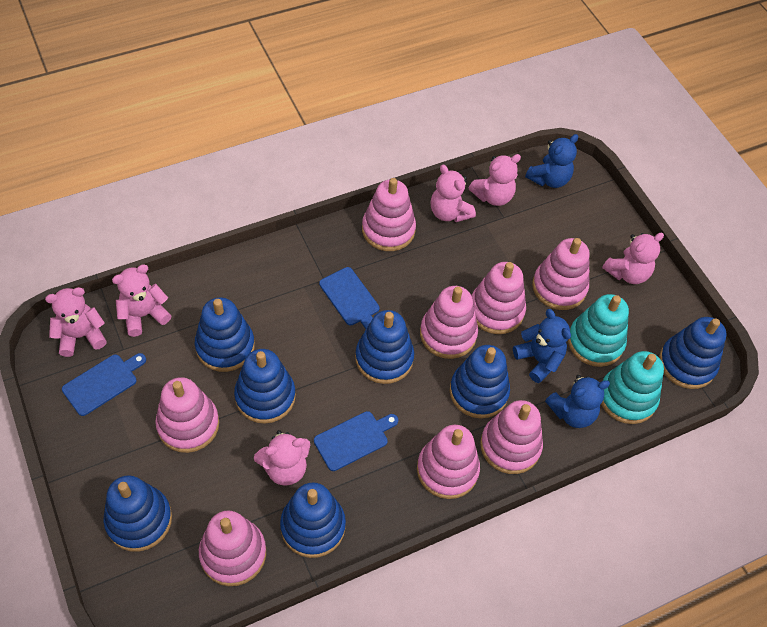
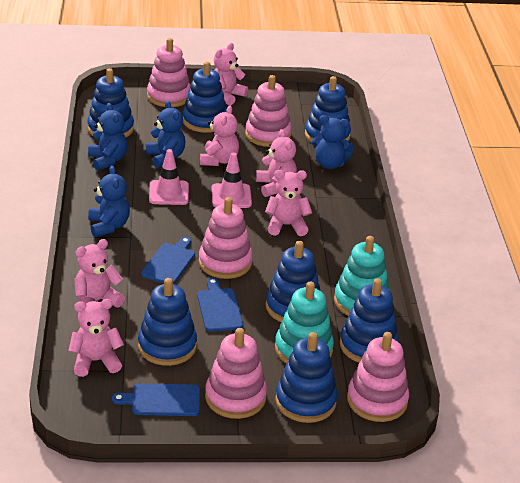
blue teddy bear: 3 -> 4
pink stacking toy: 8 -> 5
pink traffic cone: 0 -> 2

